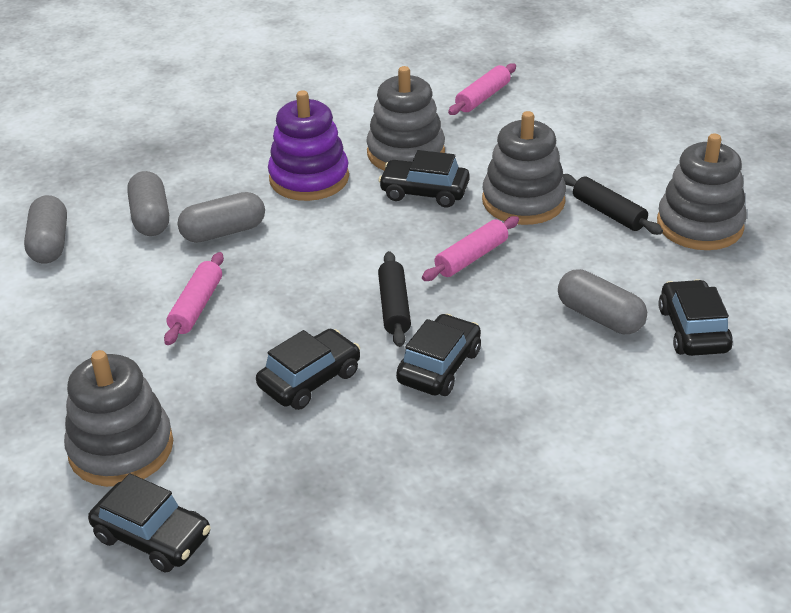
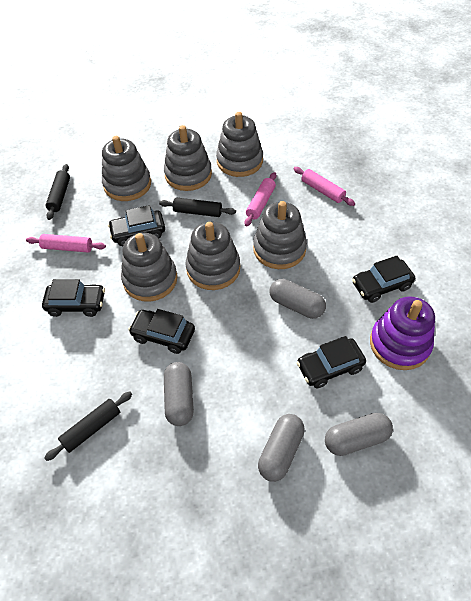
black rolling pin: 2 -> 3
grey stacking toy: 4 -> 6

